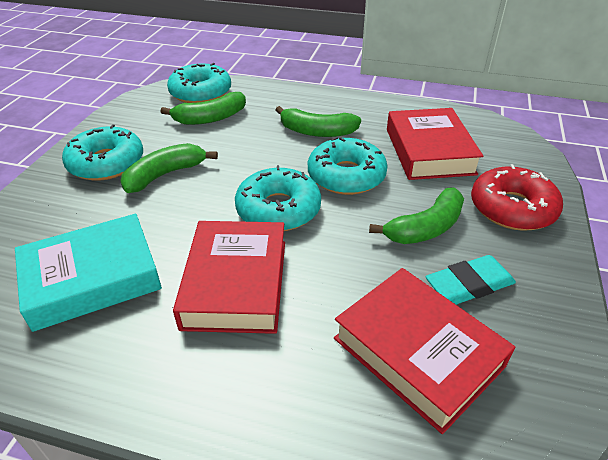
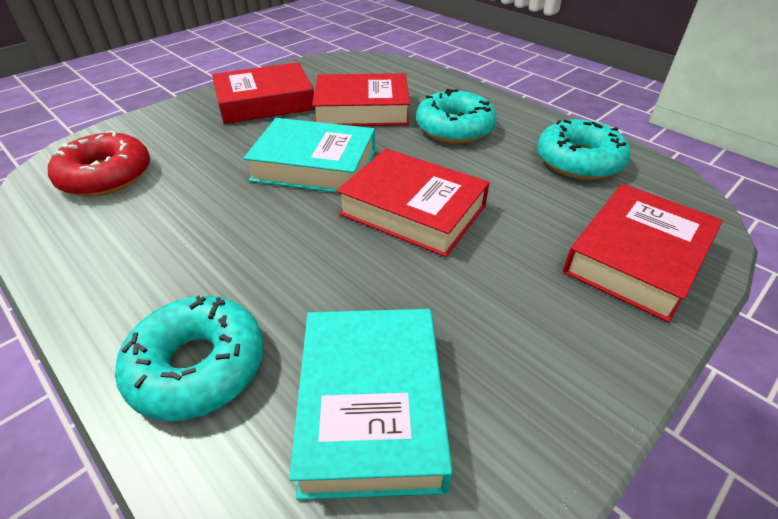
green banana: 4 -> 0
red book: 3 -> 4
turquoise book: 1 -> 2
turquoise donut: 4 -> 3
turquoise eraser: 1 -> 0

